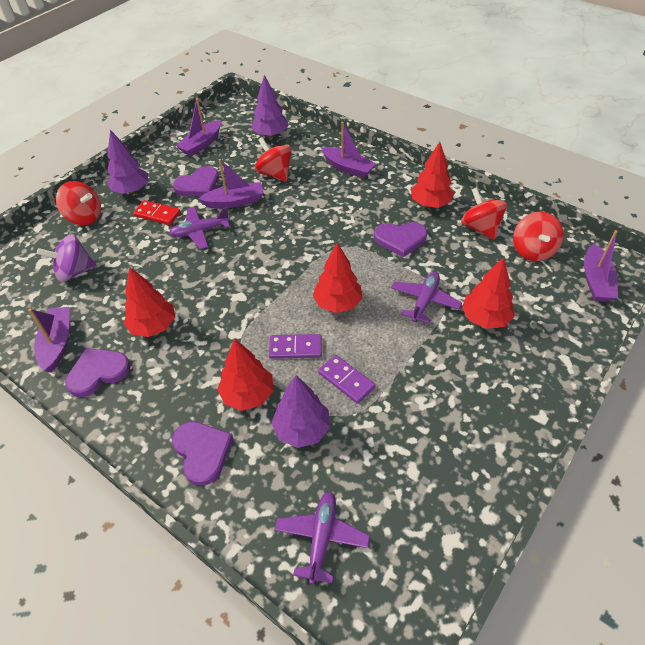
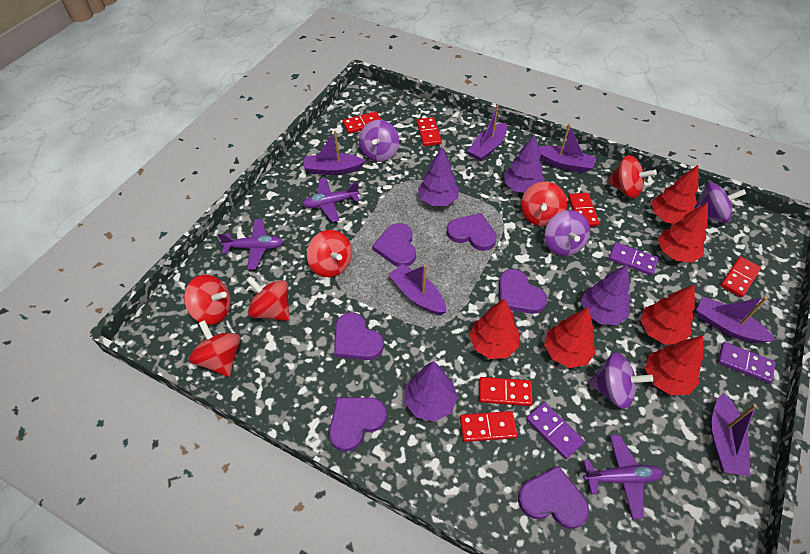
purple boat: 5 -> 6
purple domino: 2 -> 3
purple heart: 4 -> 6
purple spinning top: 1 -> 4
purple tree: 3 -> 4
red domino: 1 -> 6
red spinning top: 4 -> 6
red tree: 5 -> 6

